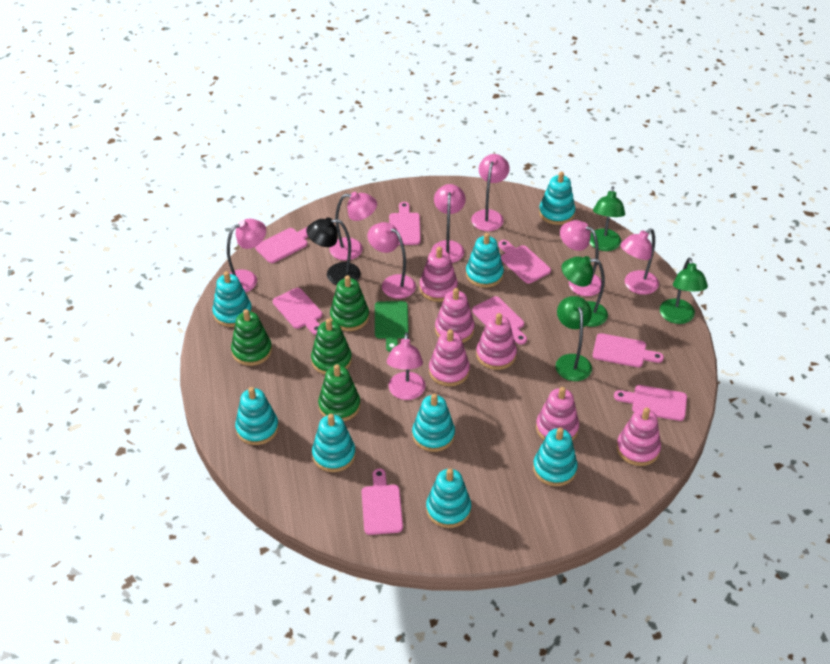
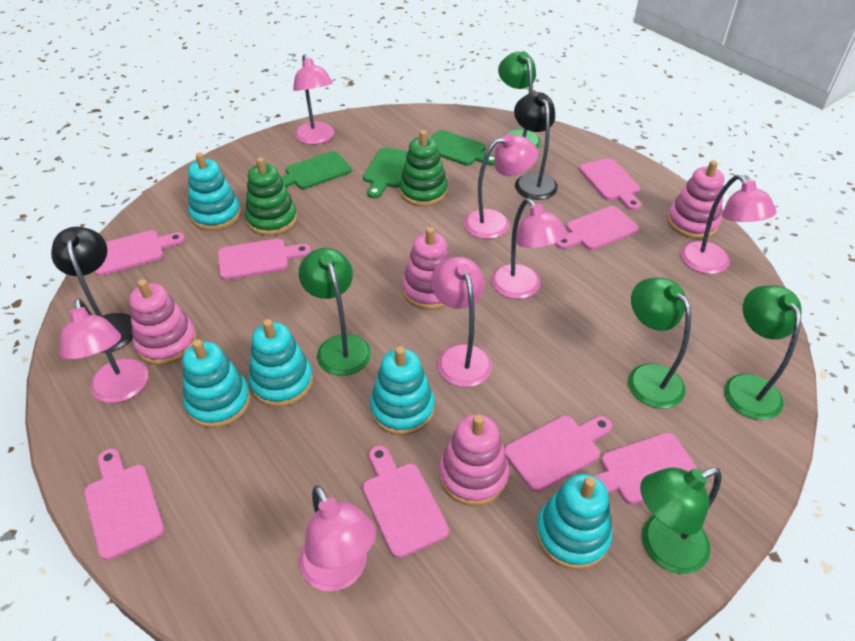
black lamp: 1 -> 2
green cutting board: 1 -> 3
green lamp: 4 -> 5
green stacking toy: 4 -> 2
pink lamp: 8 -> 7
pink stacking toy: 6 -> 4
turquoise stacking toy: 8 -> 5

